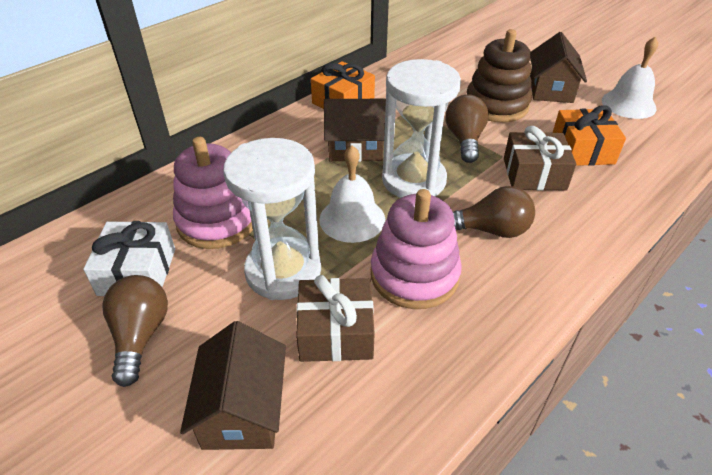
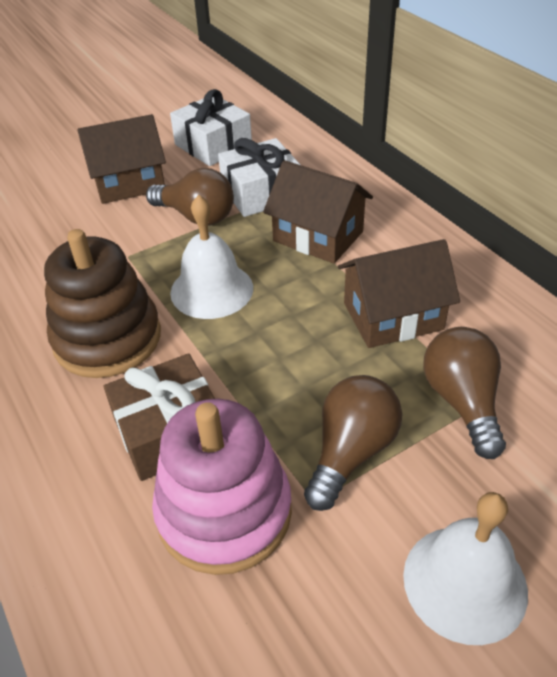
brown gift: 2 -> 1
orange gift: 2 -> 0
pink stacking toy: 2 -> 1
white gift: 1 -> 2
white hourglass: 2 -> 0

